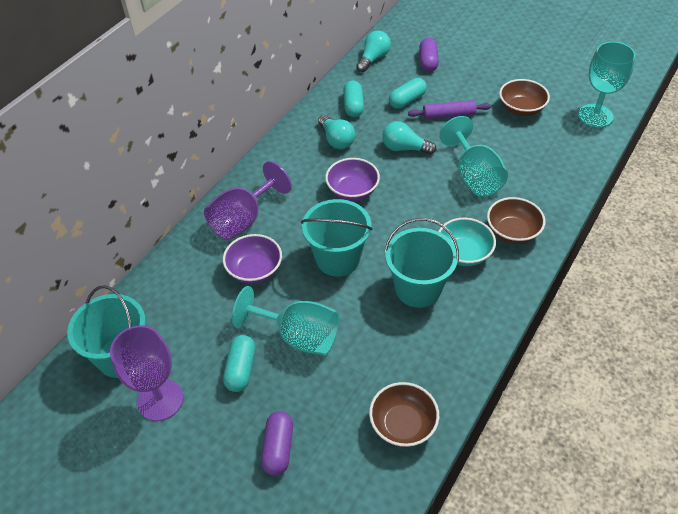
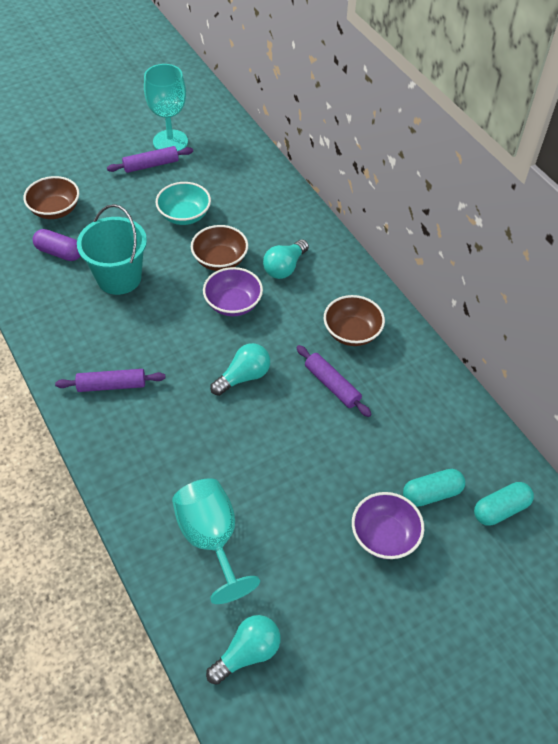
purple capsule: 2 -> 1
purple goblet: 2 -> 0
purple rolling pin: 1 -> 3
turquoise bucket: 3 -> 1
turquoise capsule: 3 -> 2
turquoise goblet: 3 -> 2

